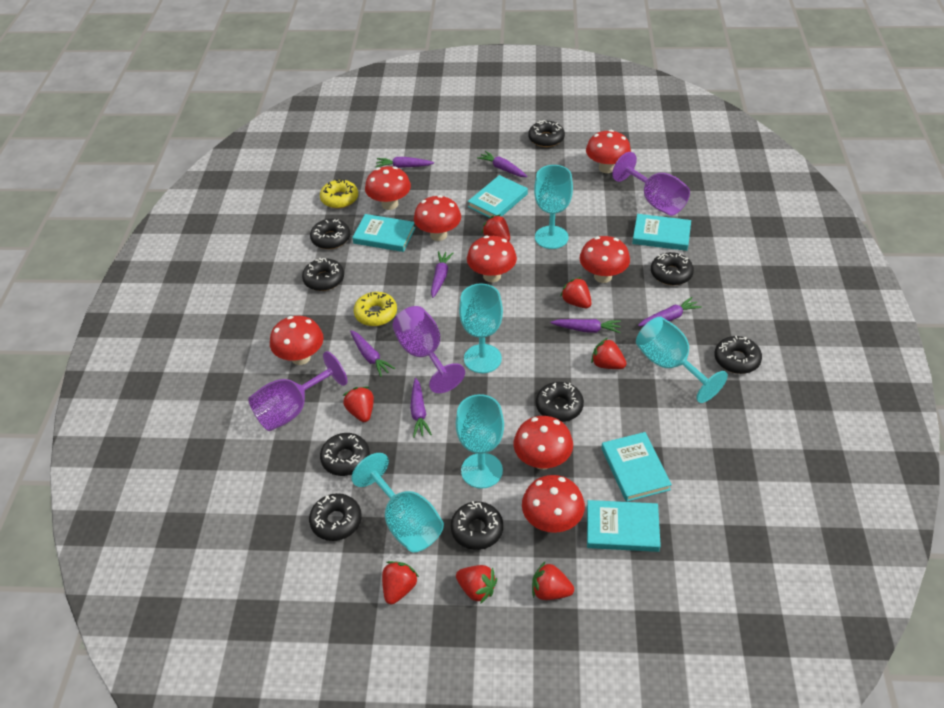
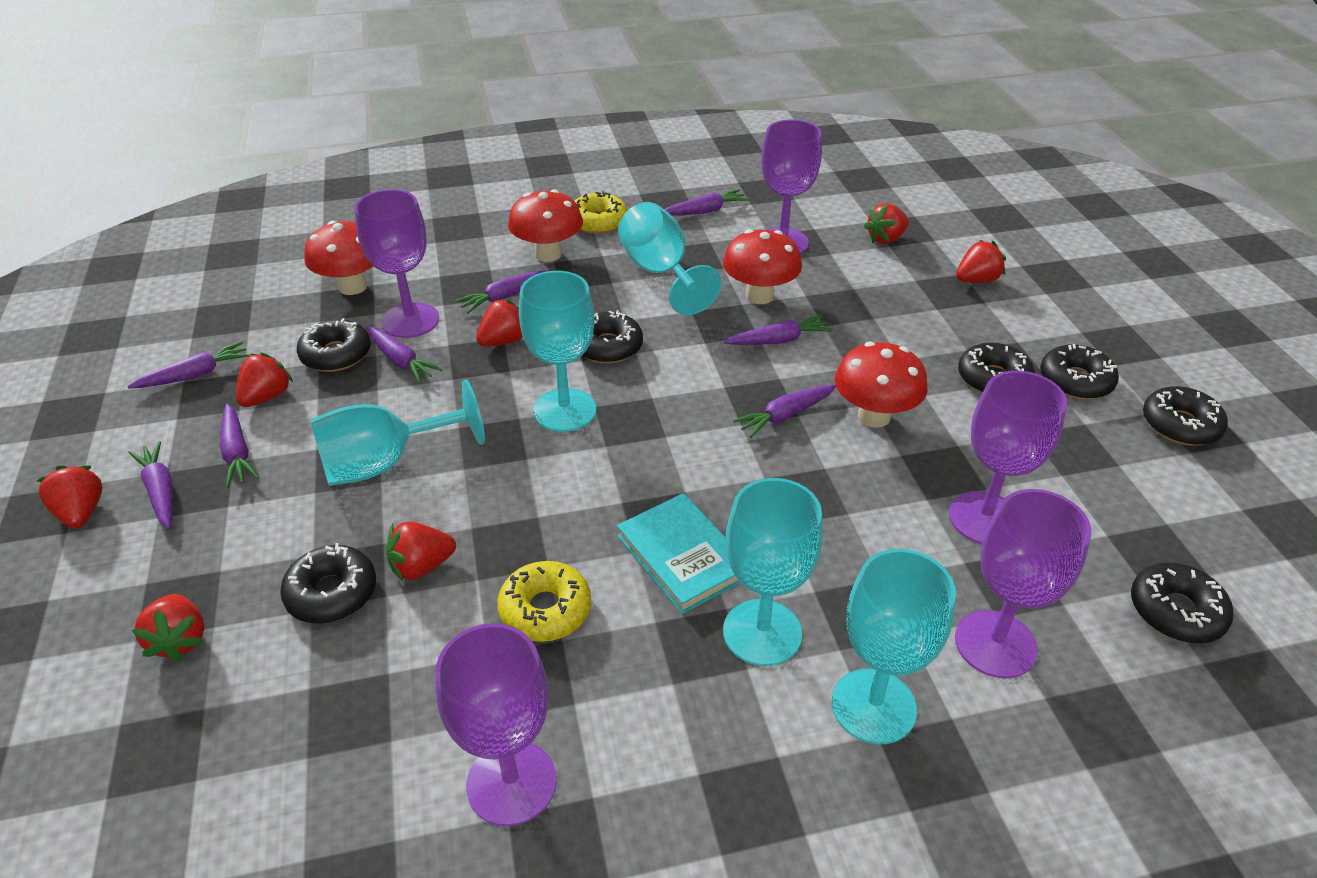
black donut: 9 -> 7
purple carrot: 7 -> 8
purple goblet: 3 -> 5
red mushroom: 8 -> 4
turquoise book: 5 -> 1

